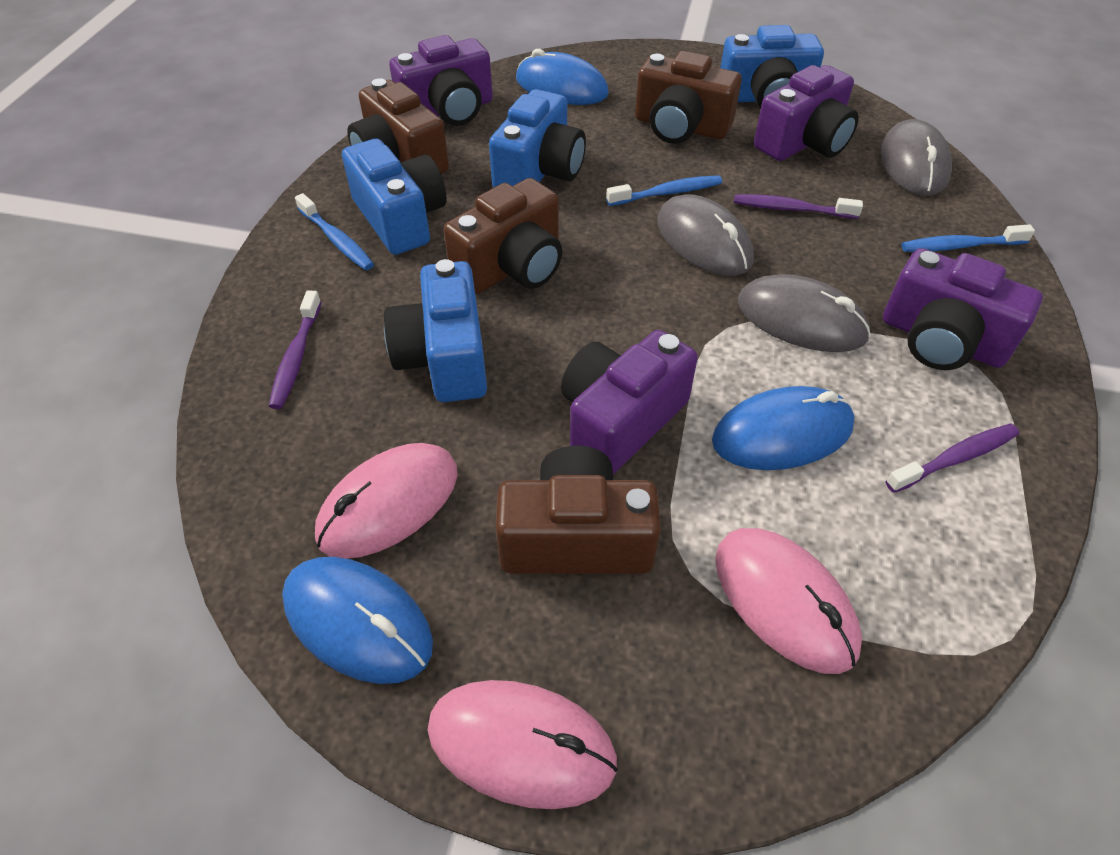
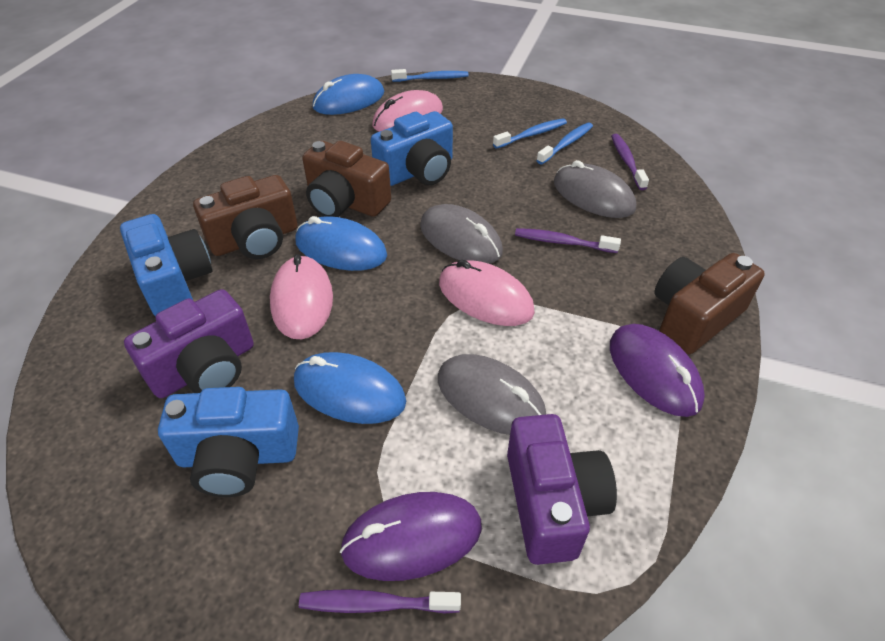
blue camera: 4 -> 3
brown camera: 4 -> 3
purple camera: 4 -> 2
purple mouse: 0 -> 2

